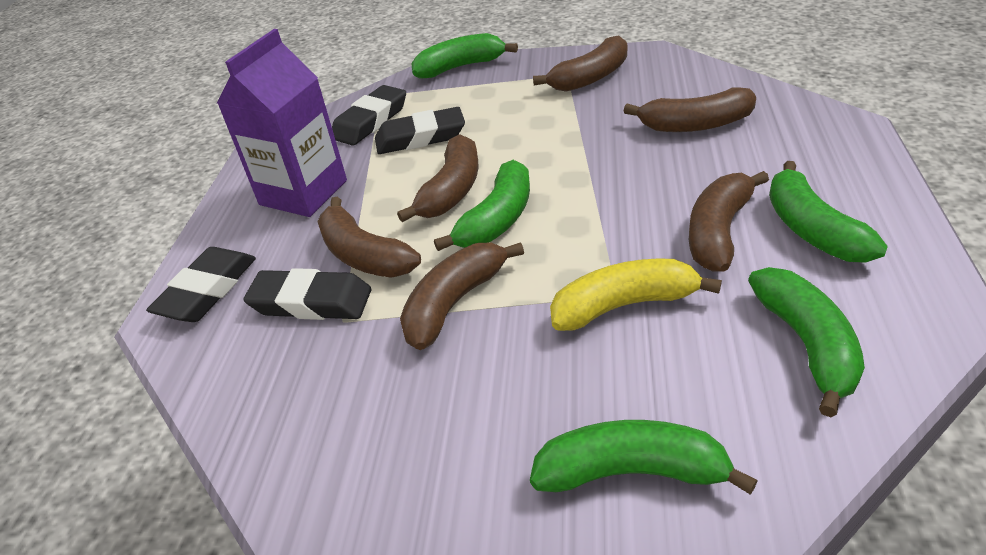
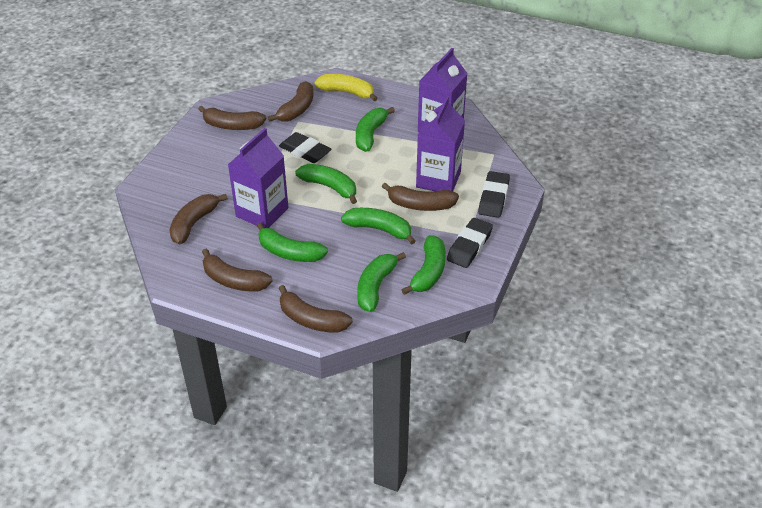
black eraser: 4 -> 3
green banana: 5 -> 6
purple carton: 1 -> 3

